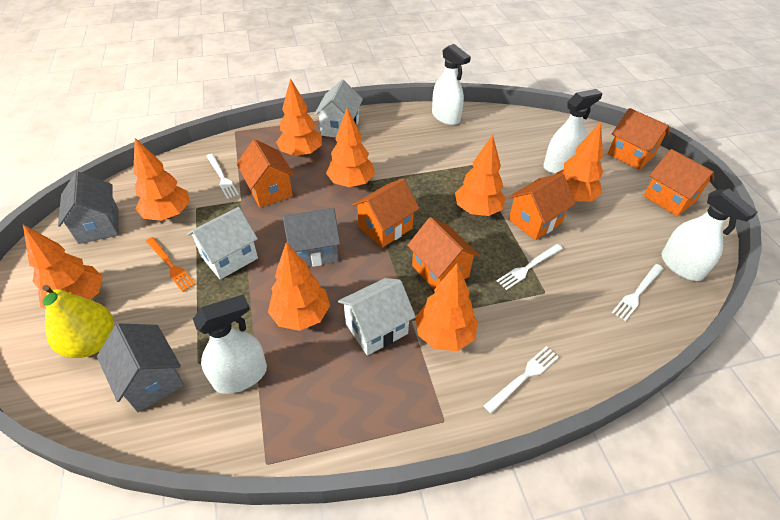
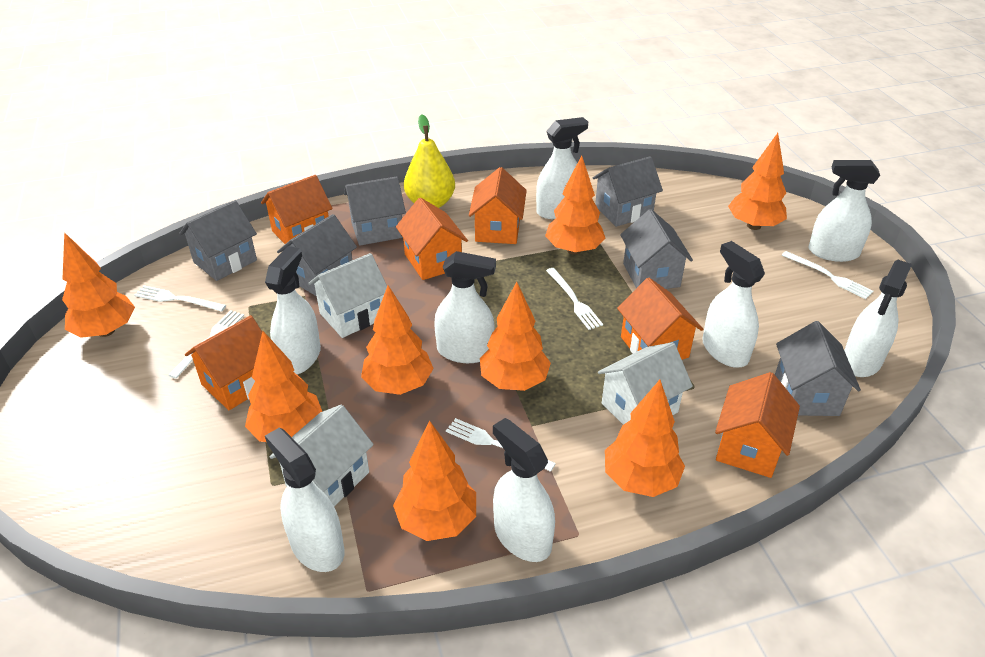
grey house: 3 -> 6
orange fork: 1 -> 0
white fork: 4 -> 5
white spray bottle: 4 -> 8

